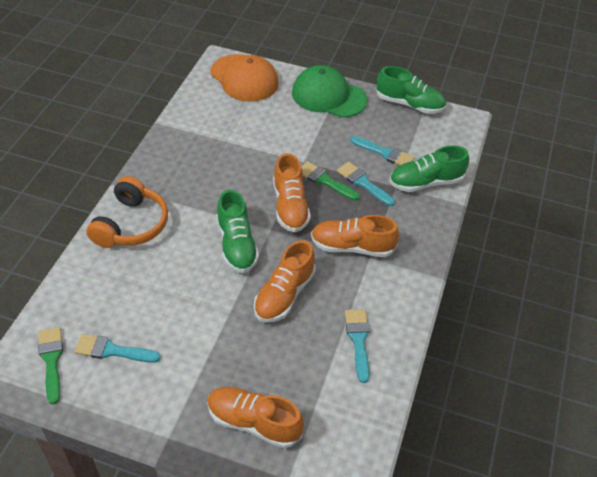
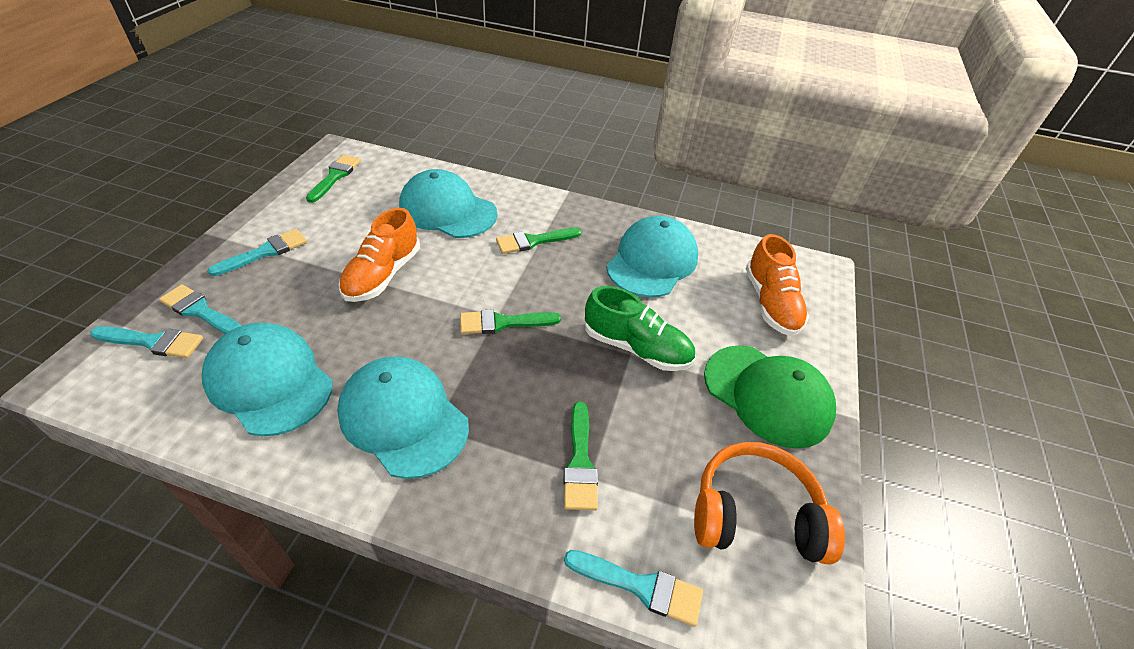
green brush: 2 -> 4
green shoe: 3 -> 1
orange cap: 1 -> 0
orange shoe: 4 -> 2
turquoise cap: 0 -> 4

